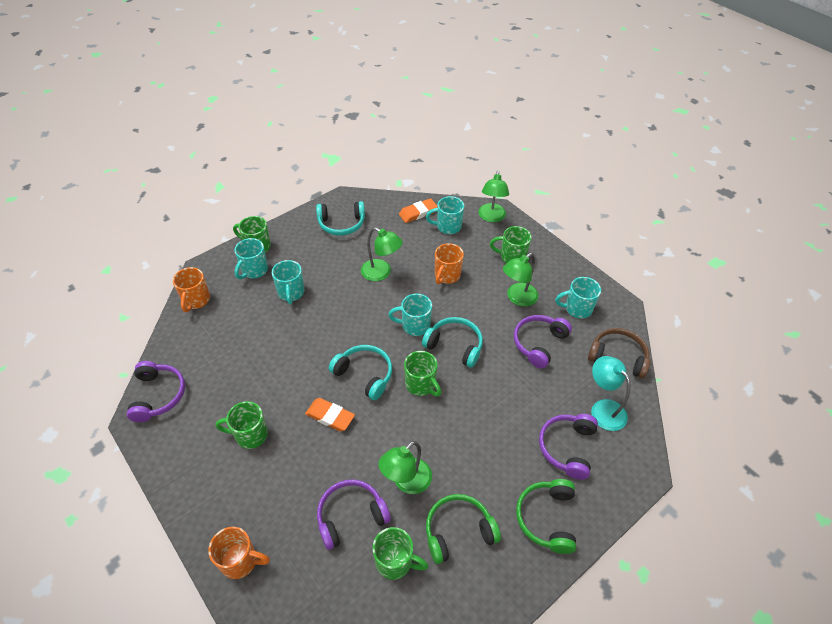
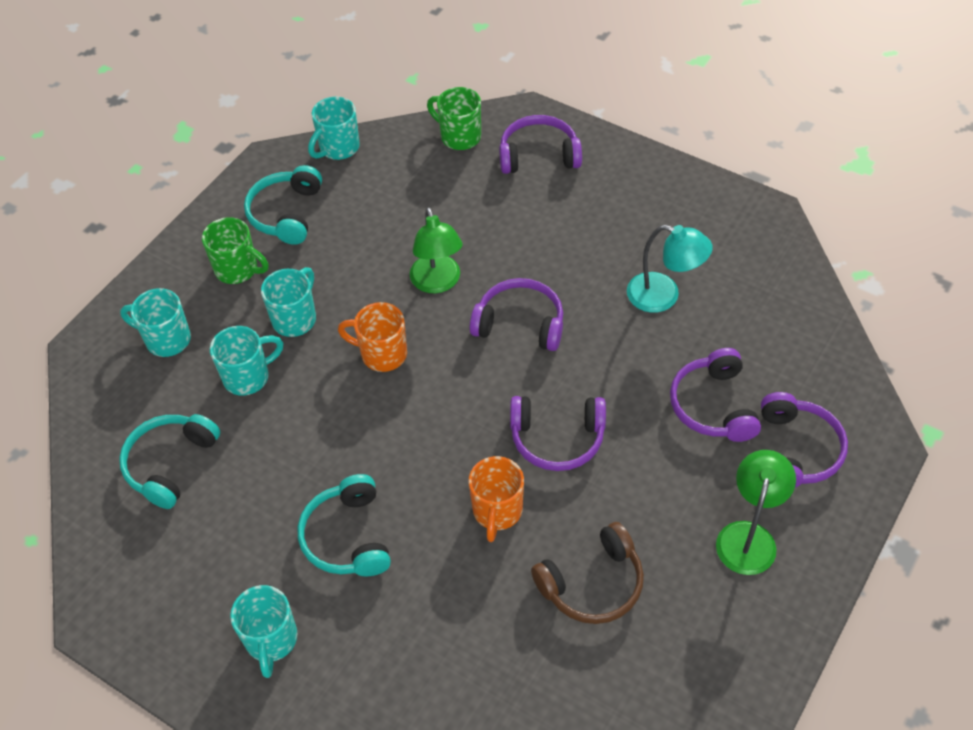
green headphones: 2 -> 0
green lamp: 4 -> 2
green mug: 5 -> 2
orange eraser: 2 -> 0
orange mug: 3 -> 2
purple headphones: 4 -> 5

